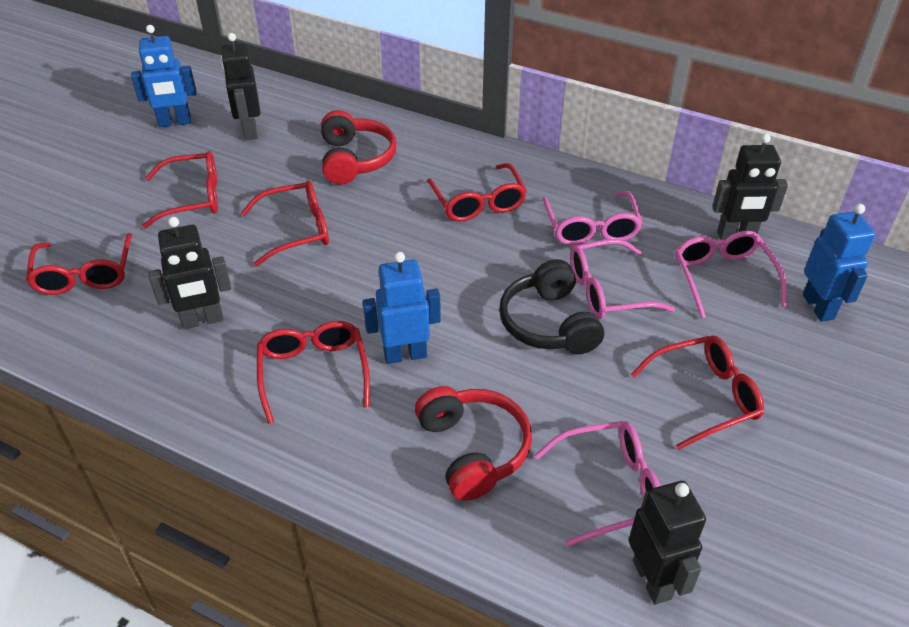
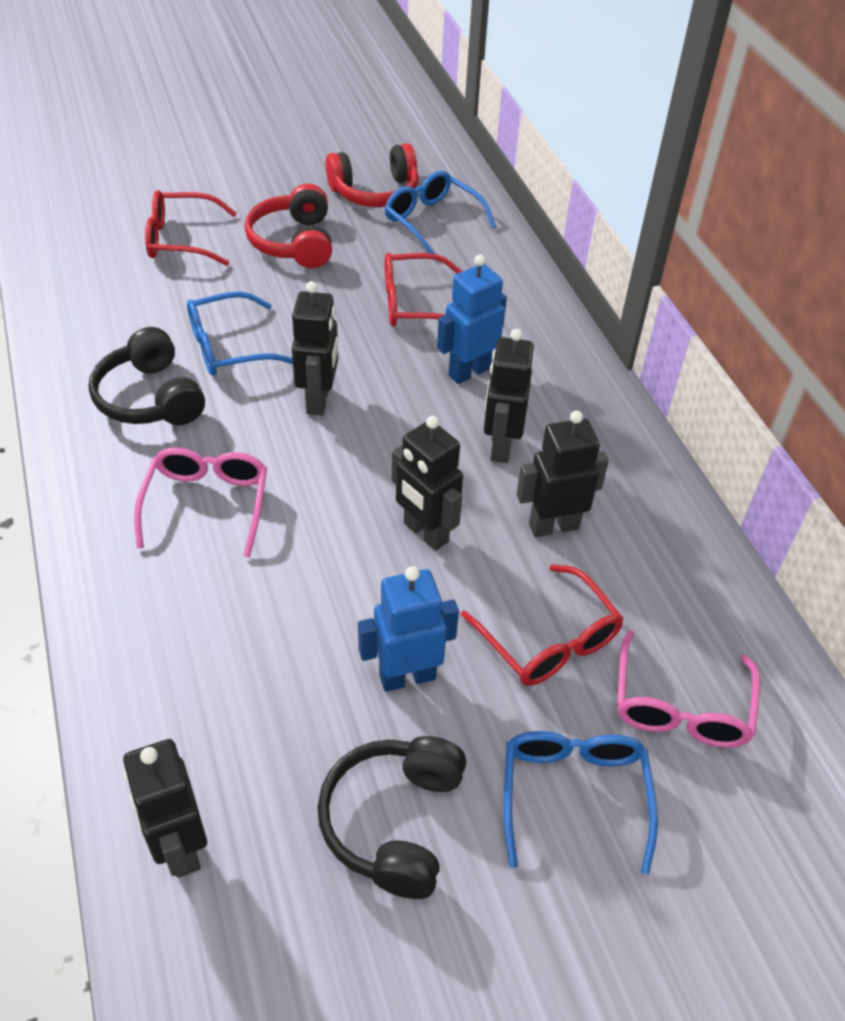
black headphones: 1 -> 2
black robot: 4 -> 5
blue glasses: 0 -> 3
blue robot: 3 -> 2
pink glasses: 4 -> 2
red glasses: 6 -> 3

